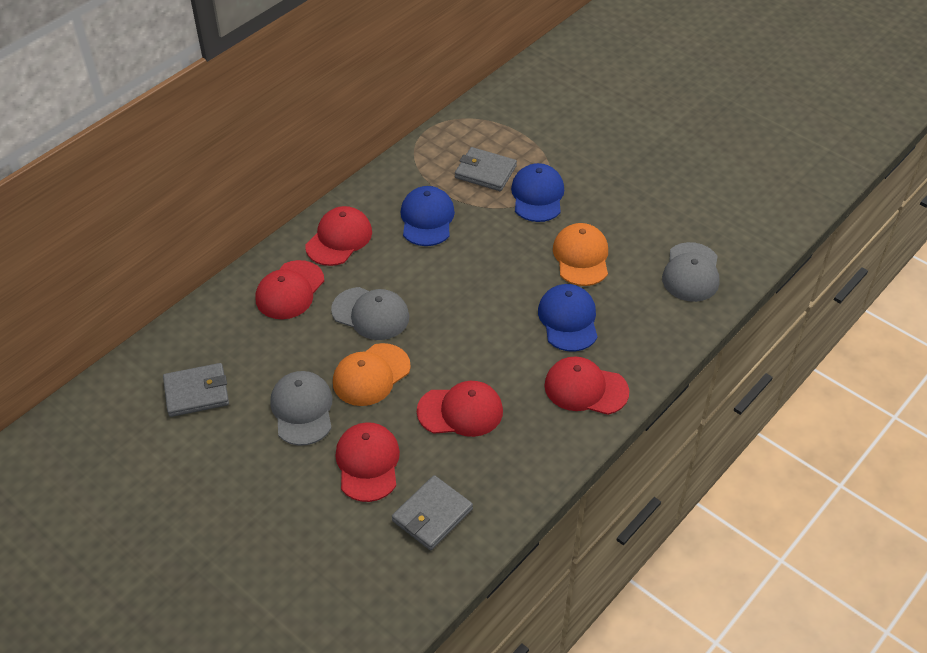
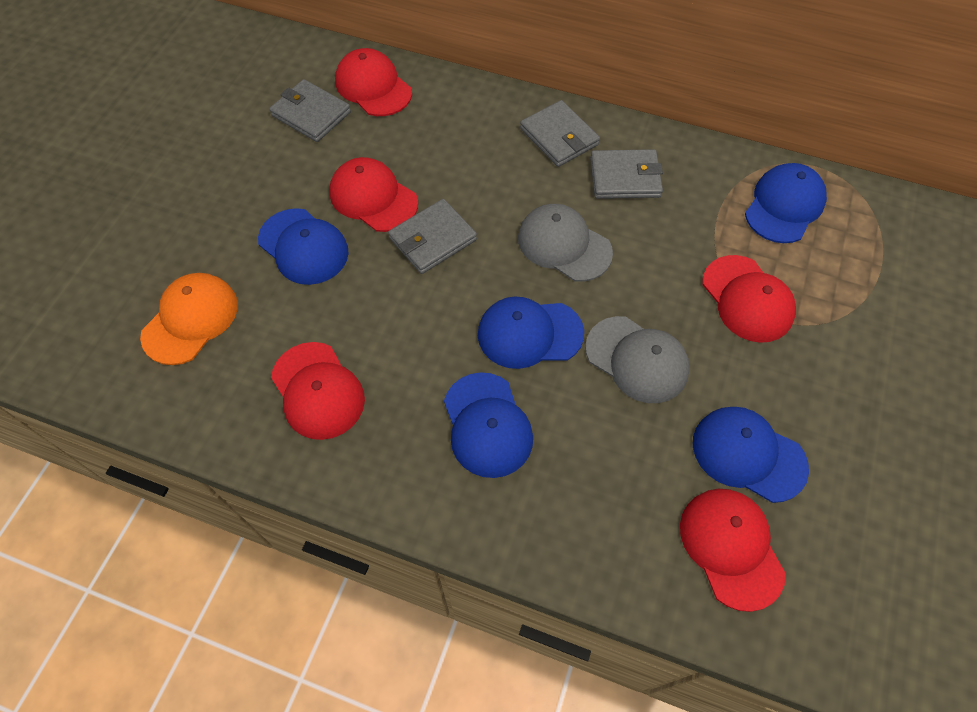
blue cap: 3 -> 5
grey cap: 3 -> 2
grey wallet: 3 -> 4
orange cap: 2 -> 1

